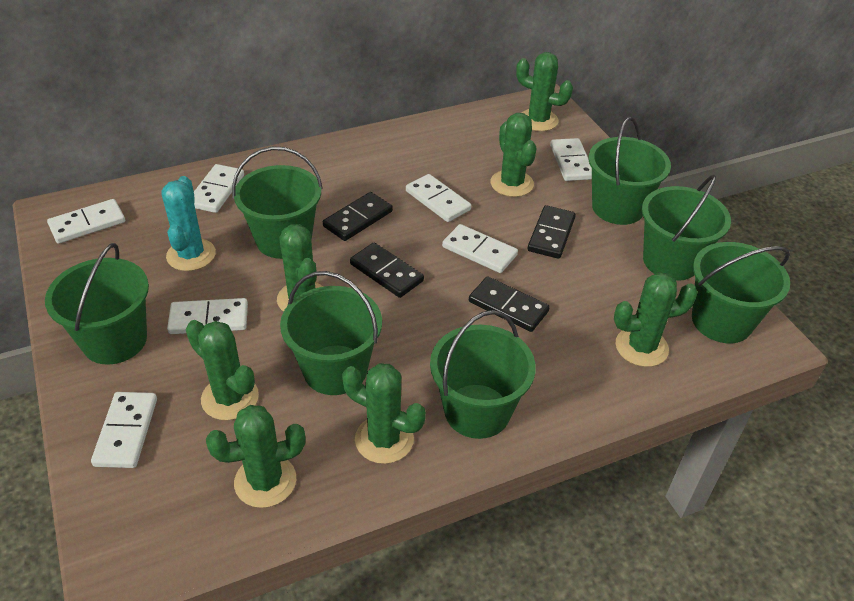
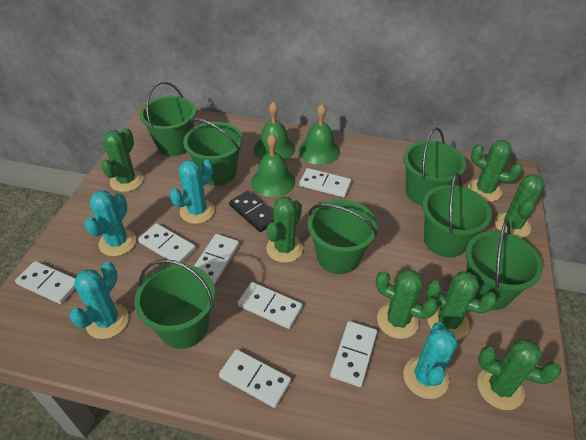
black domino: 4 -> 1
green bell: 0 -> 3
turquoise cactus: 1 -> 4

